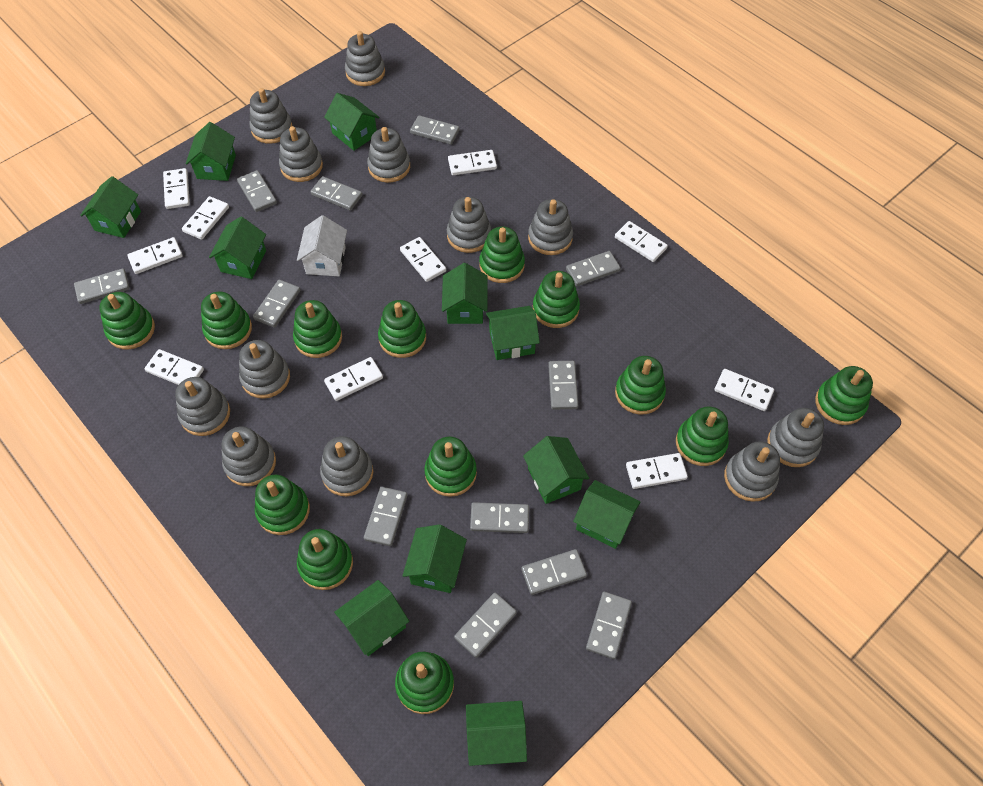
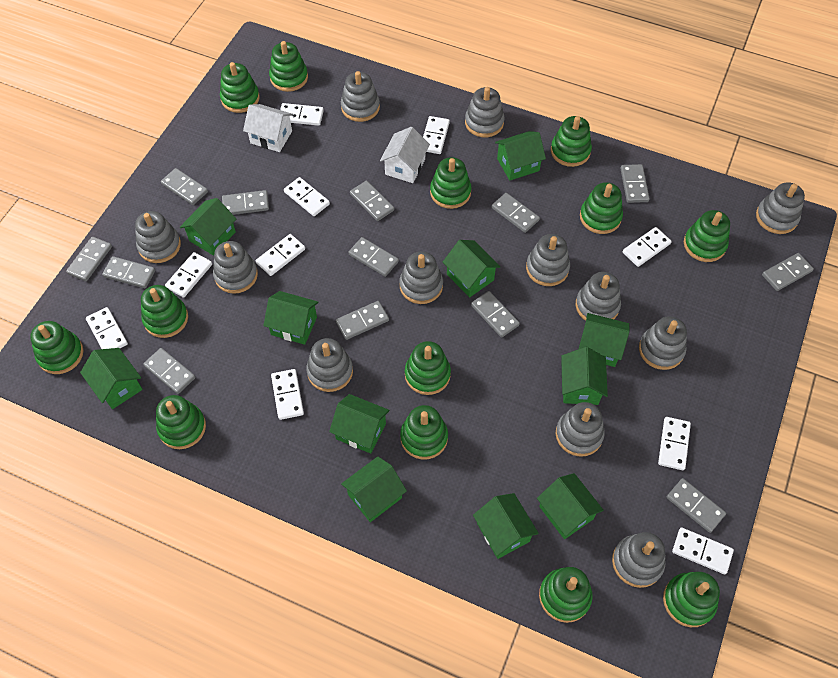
grey domino: 12 -> 13
white house: 1 -> 2

